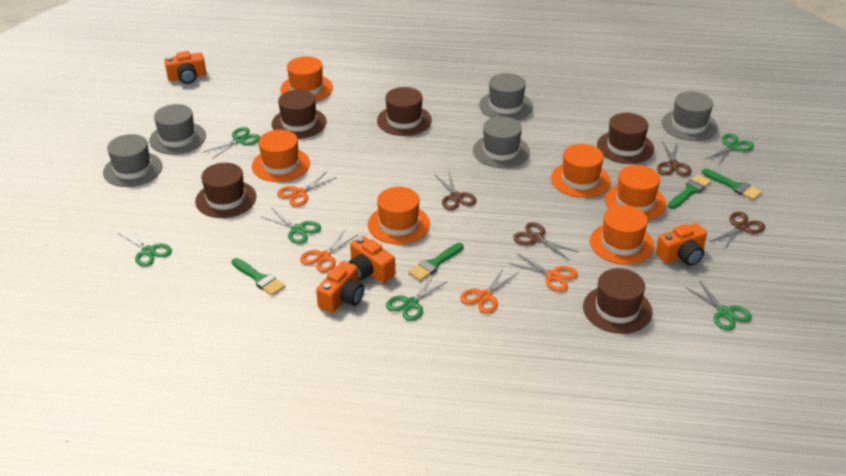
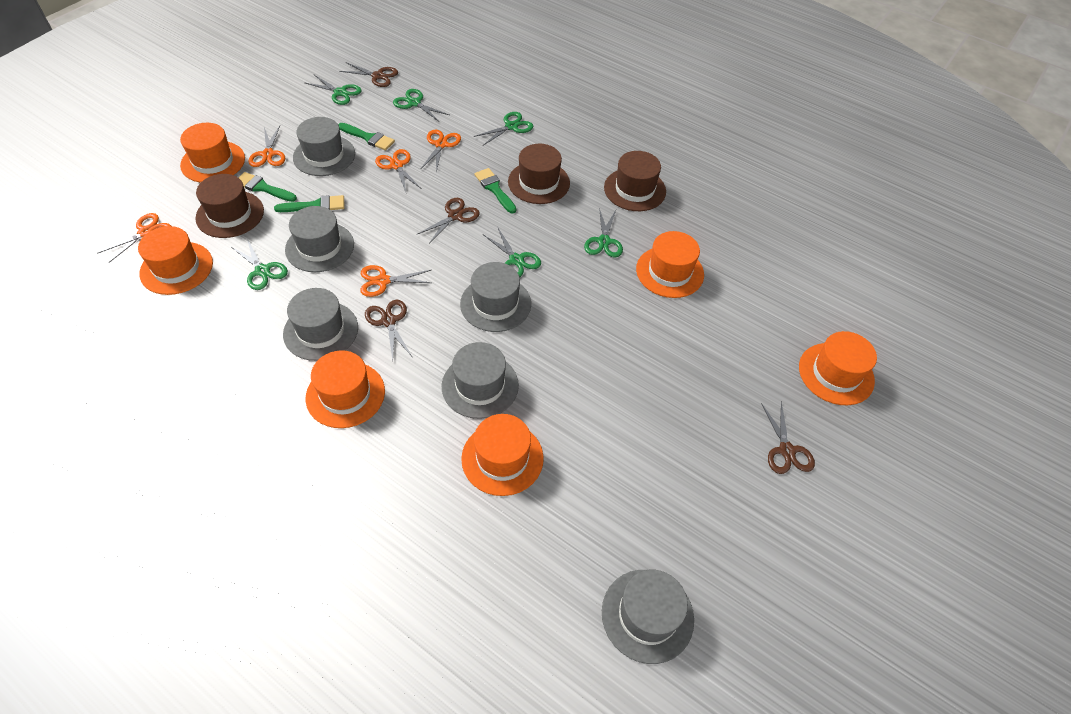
brown hat: 5 -> 3
grey hat: 5 -> 6
orange camera: 4 -> 0
orange scissors: 4 -> 5

